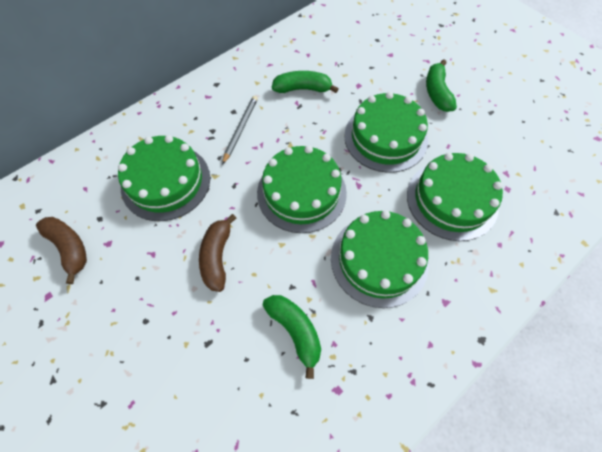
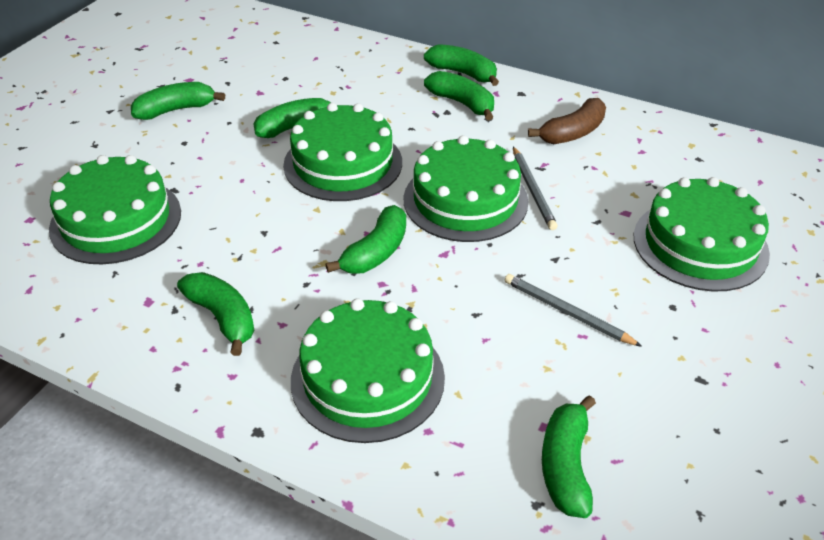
brown banana: 2 -> 1
green banana: 3 -> 7
grey pencil: 1 -> 2

